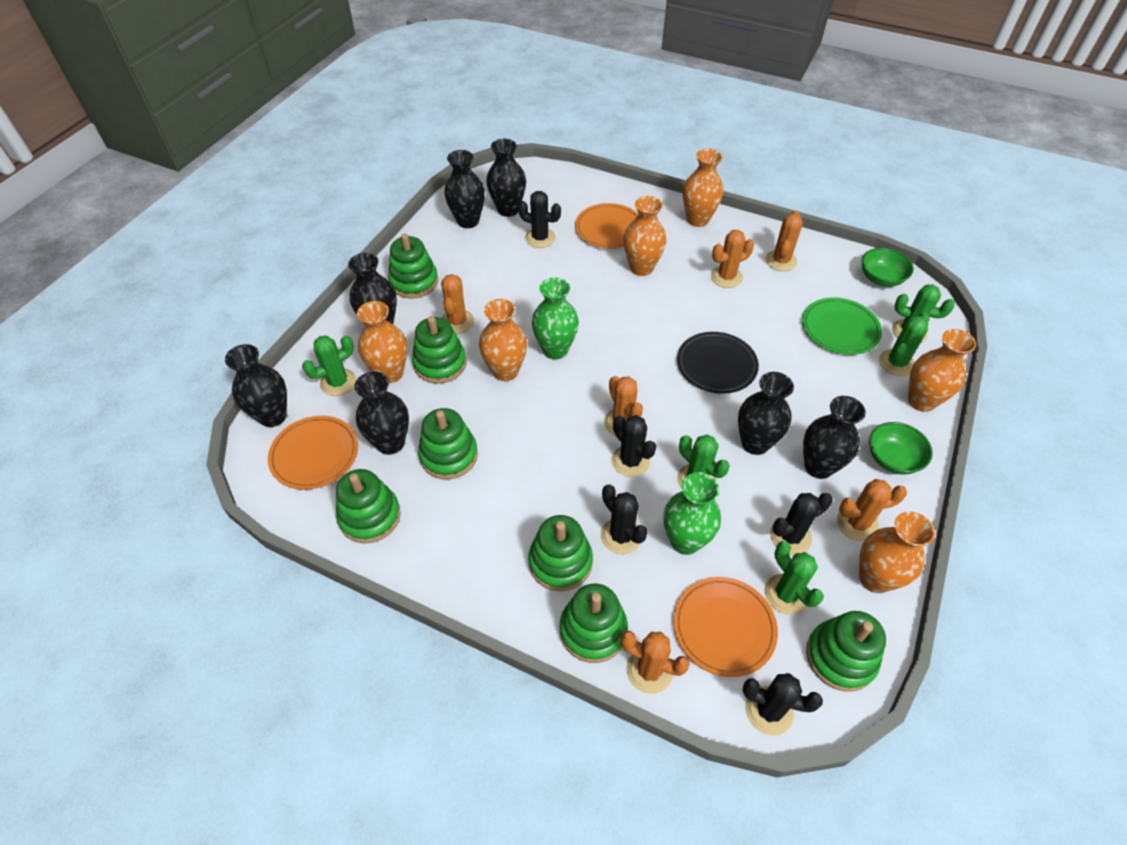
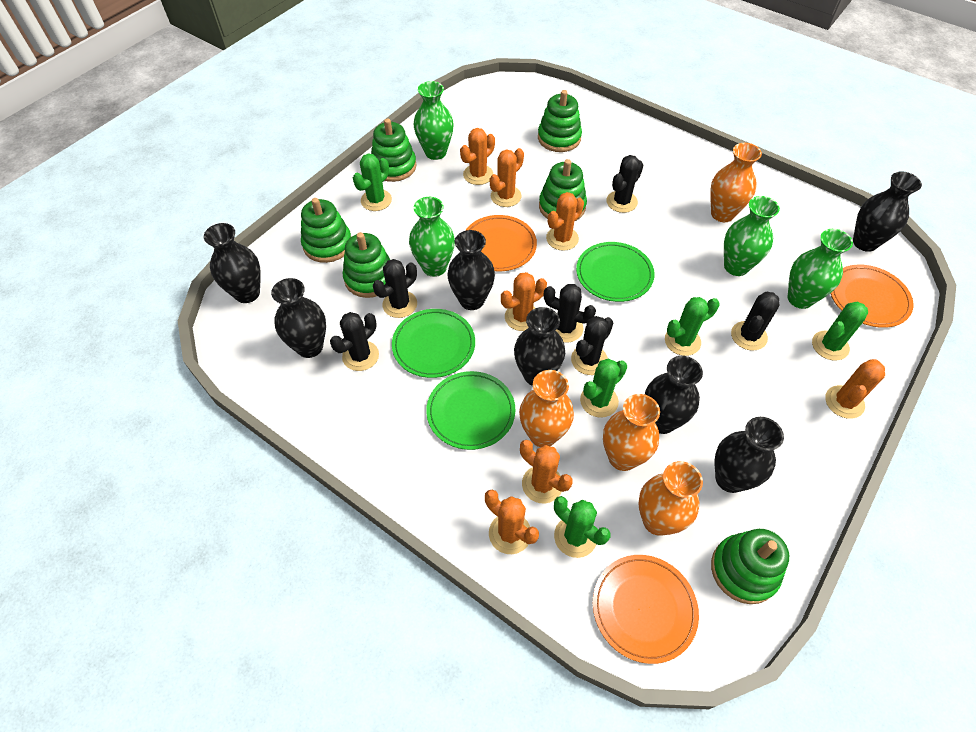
black cactus: 5 -> 6
black plate: 1 -> 0
green bowl: 2 -> 0
green plate: 1 -> 3
green stacking toy: 7 -> 6
green vase: 2 -> 4
orange cactus: 6 -> 7
orange vase: 6 -> 4

